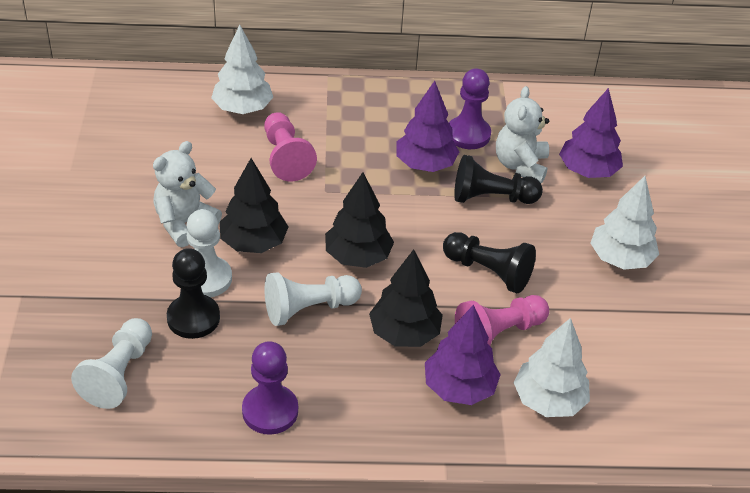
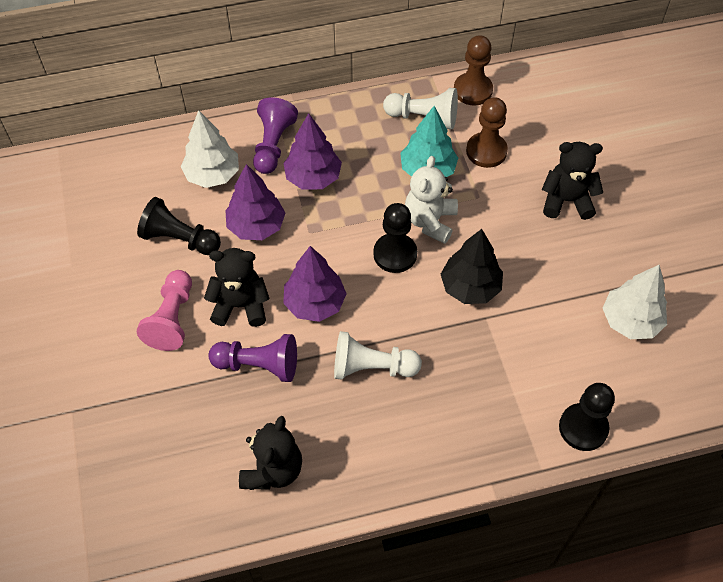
black teddy bear: 0 -> 3
black tree: 3 -> 1
brown pawn: 0 -> 2
pink pawn: 2 -> 1
turquoise tree: 0 -> 1
white pawn: 3 -> 2
white teddy bear: 2 -> 1
white tree: 3 -> 2

